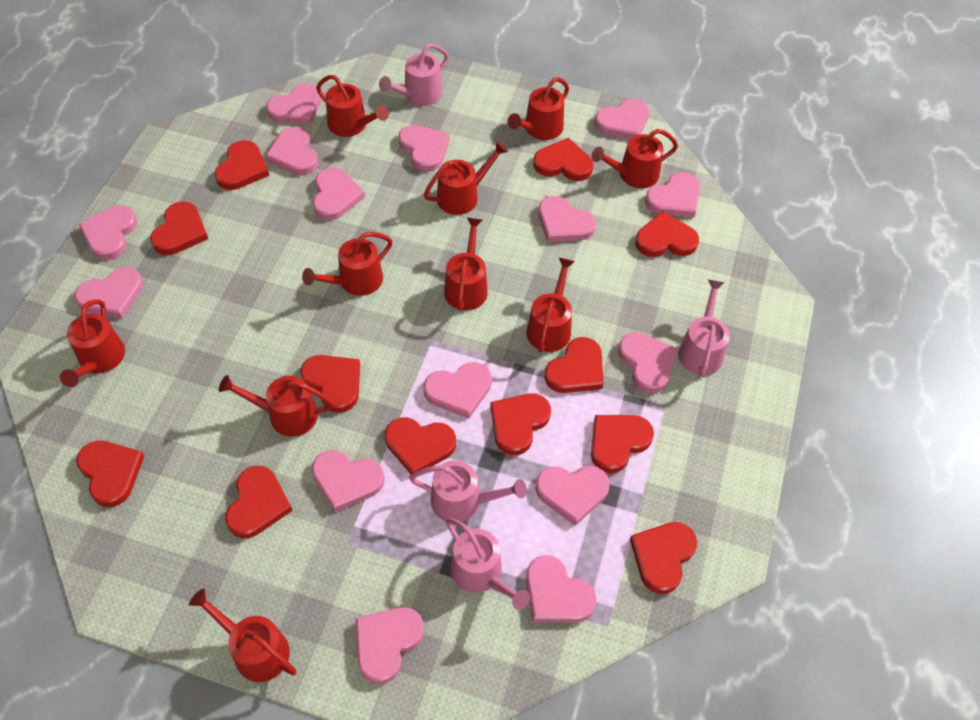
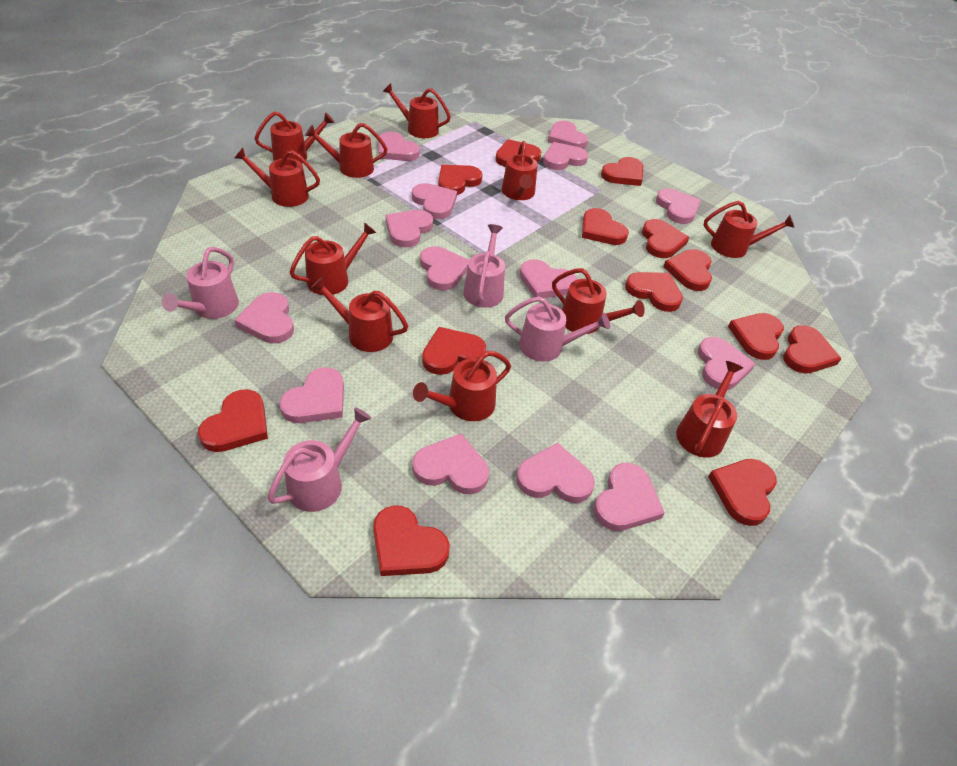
pink heart: 15 -> 14
red heart: 12 -> 13
red watering can: 10 -> 11

